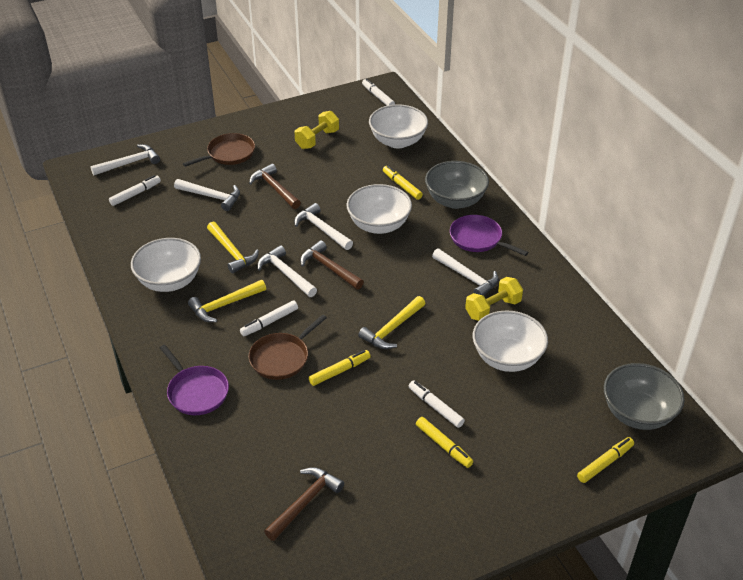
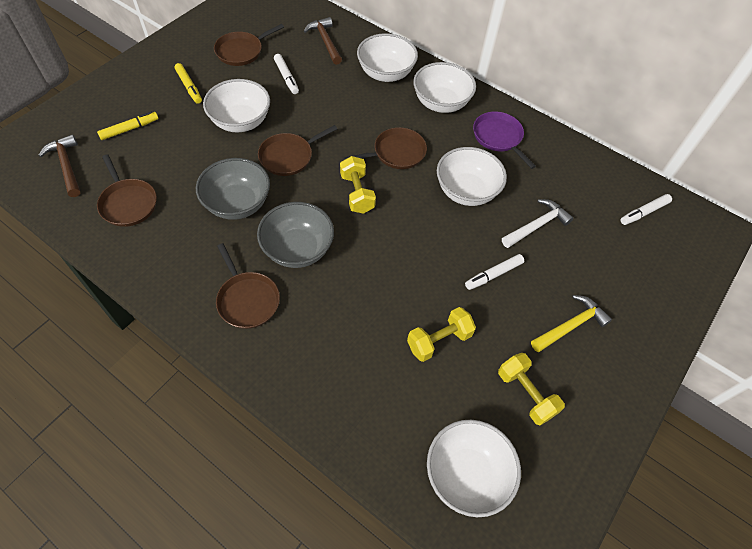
brown hammer: 3 -> 2
brown pan: 2 -> 5
purple pan: 2 -> 1
white bowl: 4 -> 5
white hammer: 5 -> 1
white marker: 4 -> 3
yellow dumbbell: 2 -> 3
yellow hammer: 3 -> 1
yellow marker: 4 -> 2

